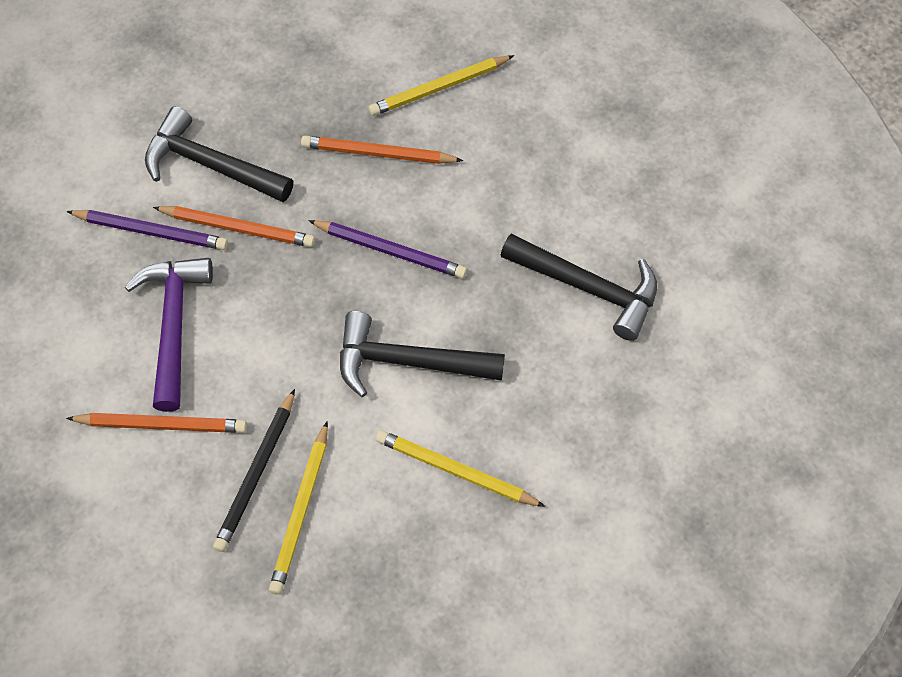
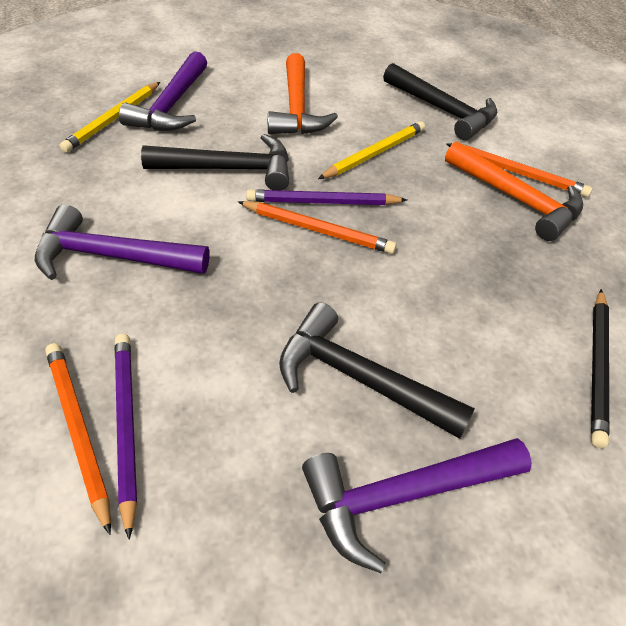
orange hammer: 0 -> 2
purple hammer: 1 -> 3
yellow pencil: 3 -> 2

